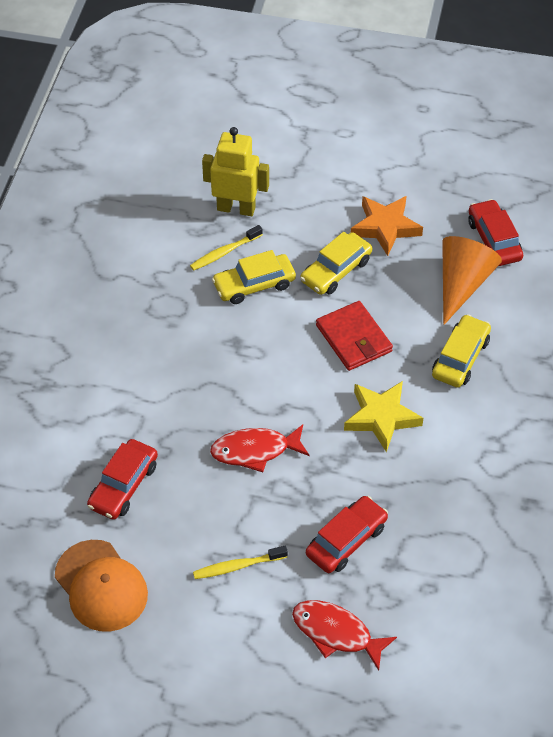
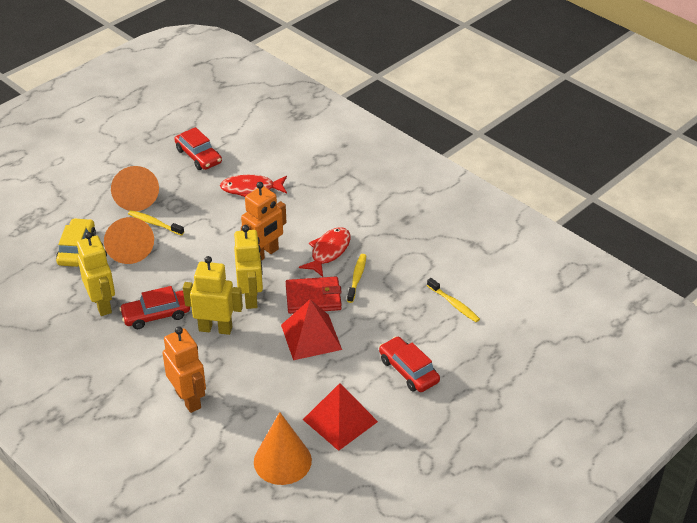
orange cap: 1 -> 0
orange cone: 1 -> 3
orange robot: 0 -> 2
orange star: 1 -> 0
red pyramid: 0 -> 2
yellow car: 3 -> 1
yellow robot: 1 -> 3
yellow star: 1 -> 0
yellow toothbrush: 2 -> 3

